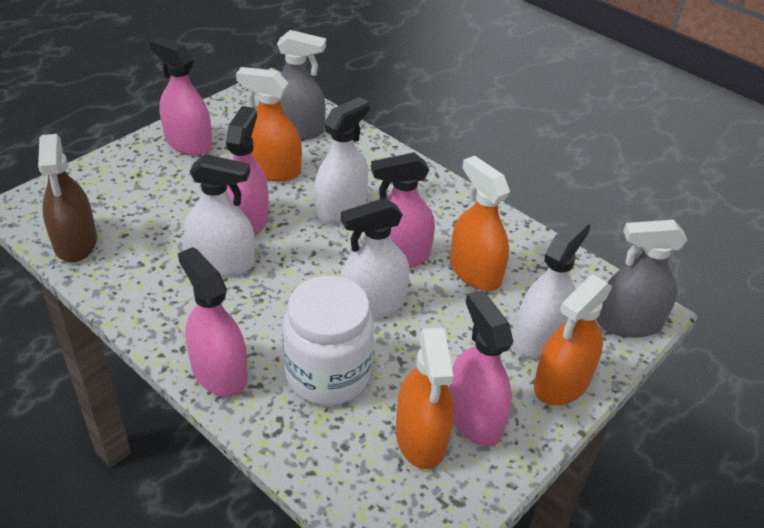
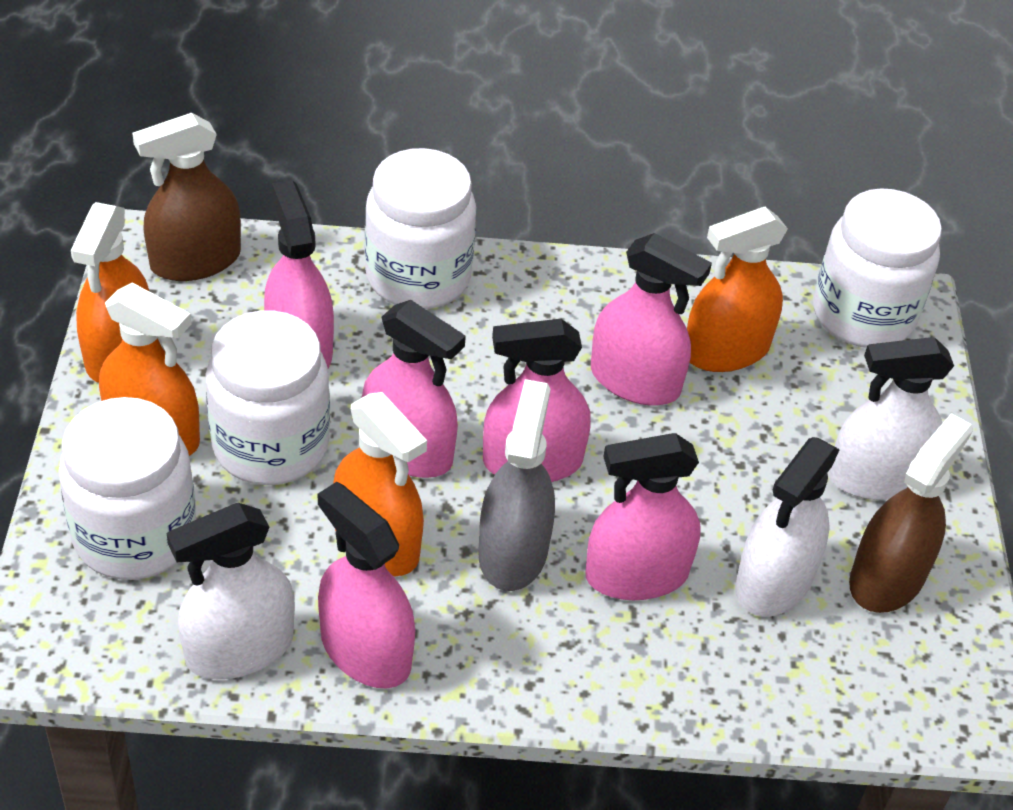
brown spray bottle: 1 -> 2
grey spray bottle: 2 -> 1
pink spray bottle: 5 -> 6
white jar: 1 -> 4
white spray bottle: 4 -> 3

